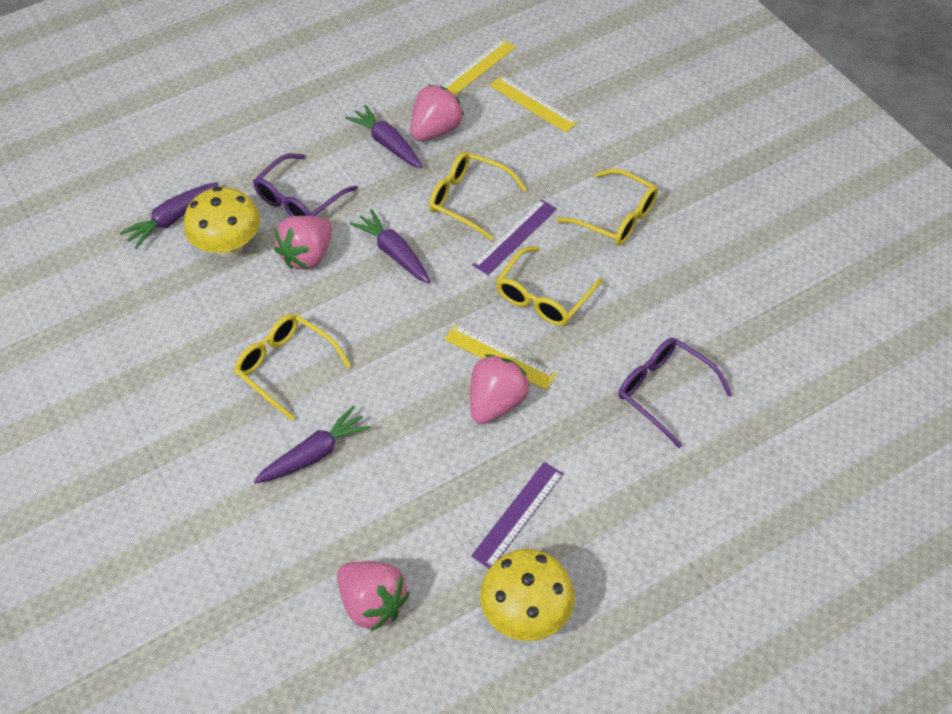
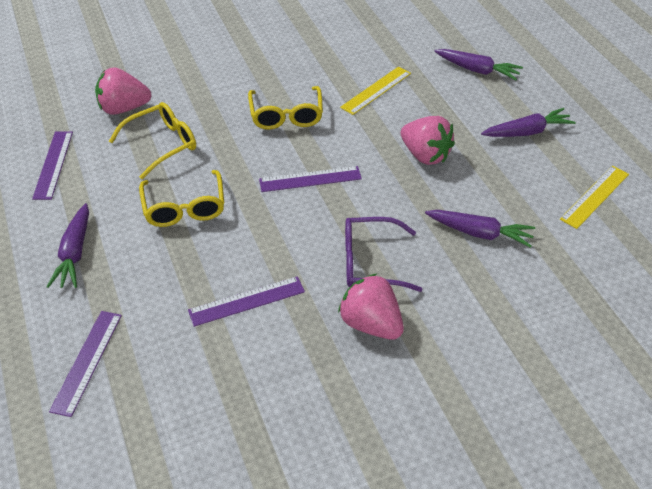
pink strawberry: 4 -> 3
purple glasses: 2 -> 1
purple ruler: 2 -> 4
yellow glasses: 4 -> 3
yellow mushroom: 2 -> 0
yellow ruler: 3 -> 2

